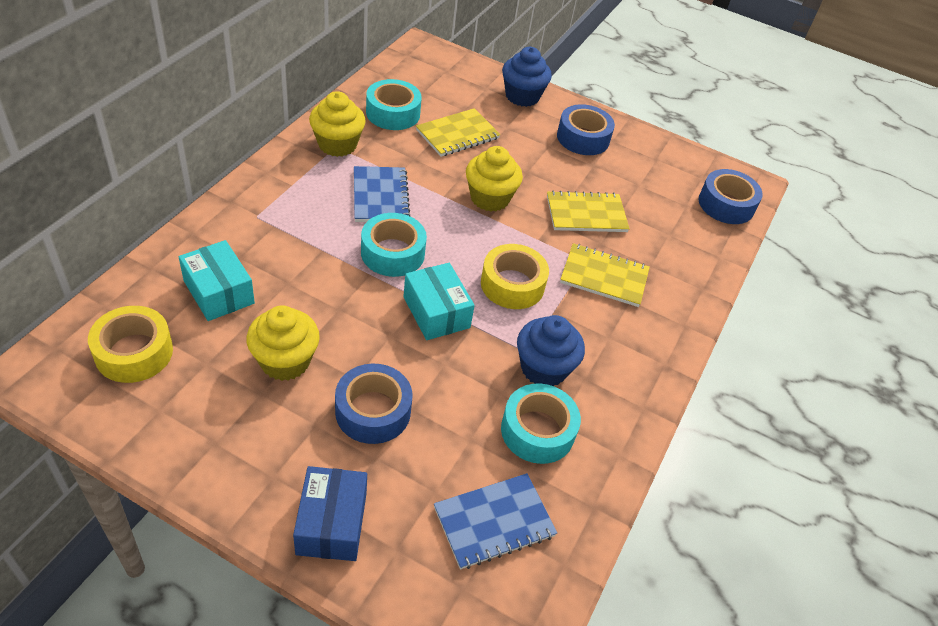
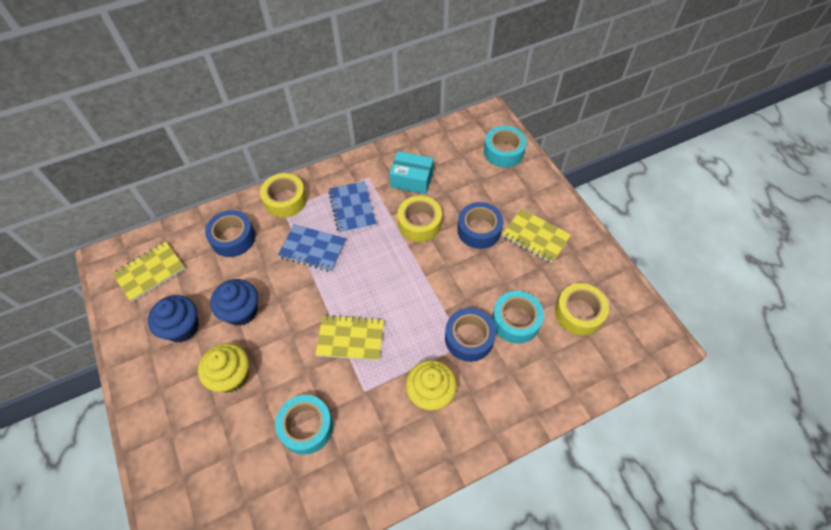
blue box: 1 -> 0
turquoise box: 2 -> 1
yellow cupcake: 3 -> 2
yellow tape: 2 -> 3

